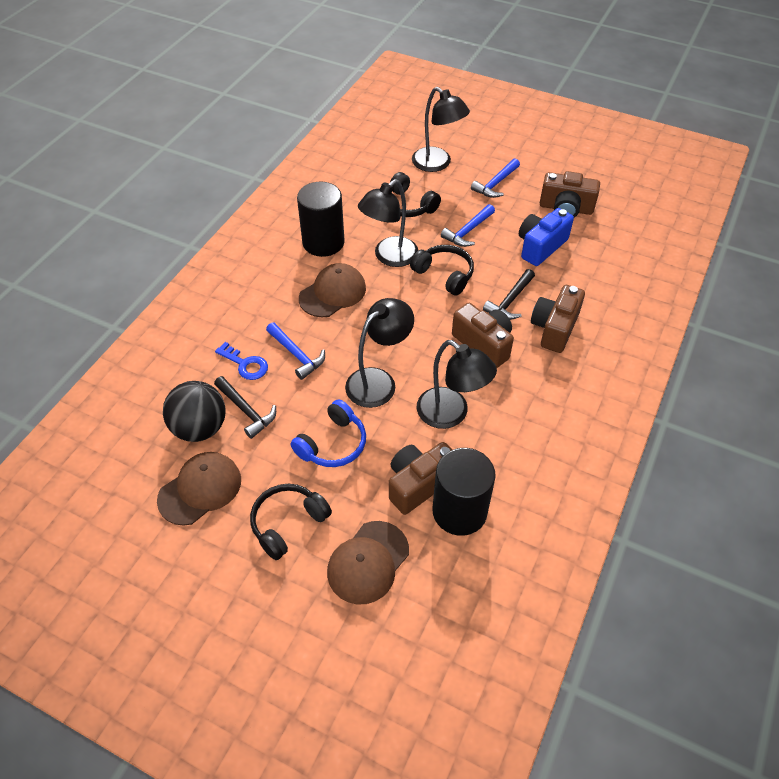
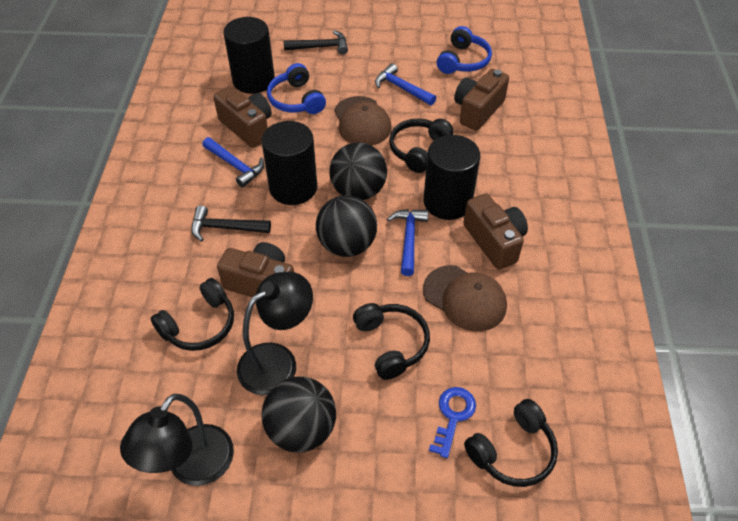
black ball: 1 -> 3
black cylinder: 2 -> 3
black headphones: 3 -> 4
black lamp: 4 -> 2
blue camera: 1 -> 0
blue headphones: 1 -> 2
brown cap: 3 -> 2

